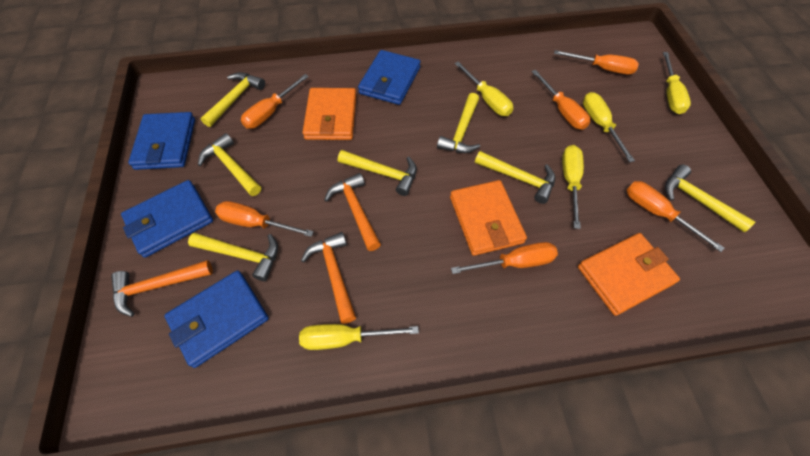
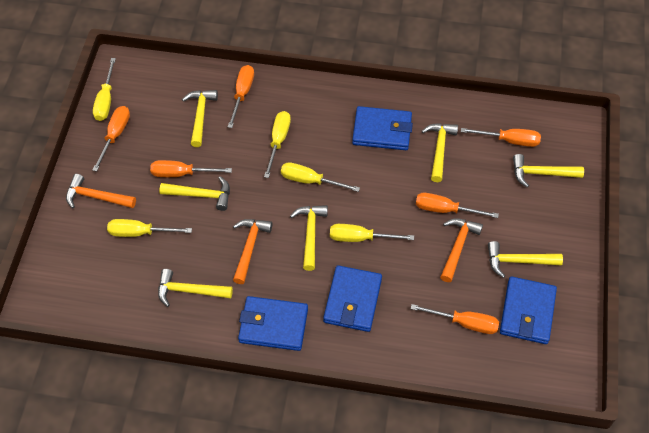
orange wallet: 3 -> 0

